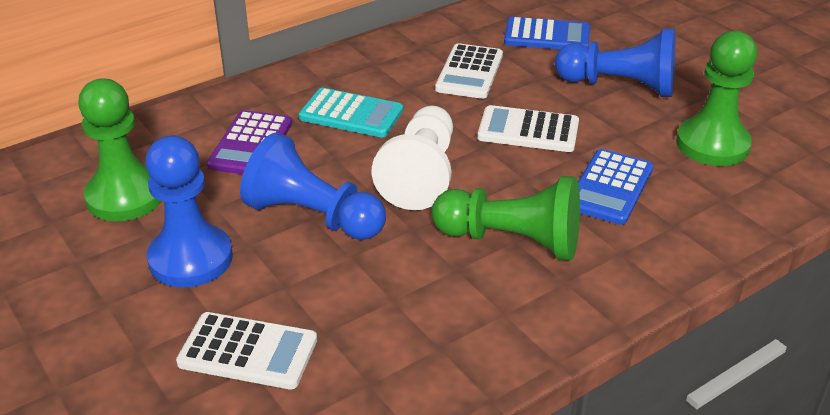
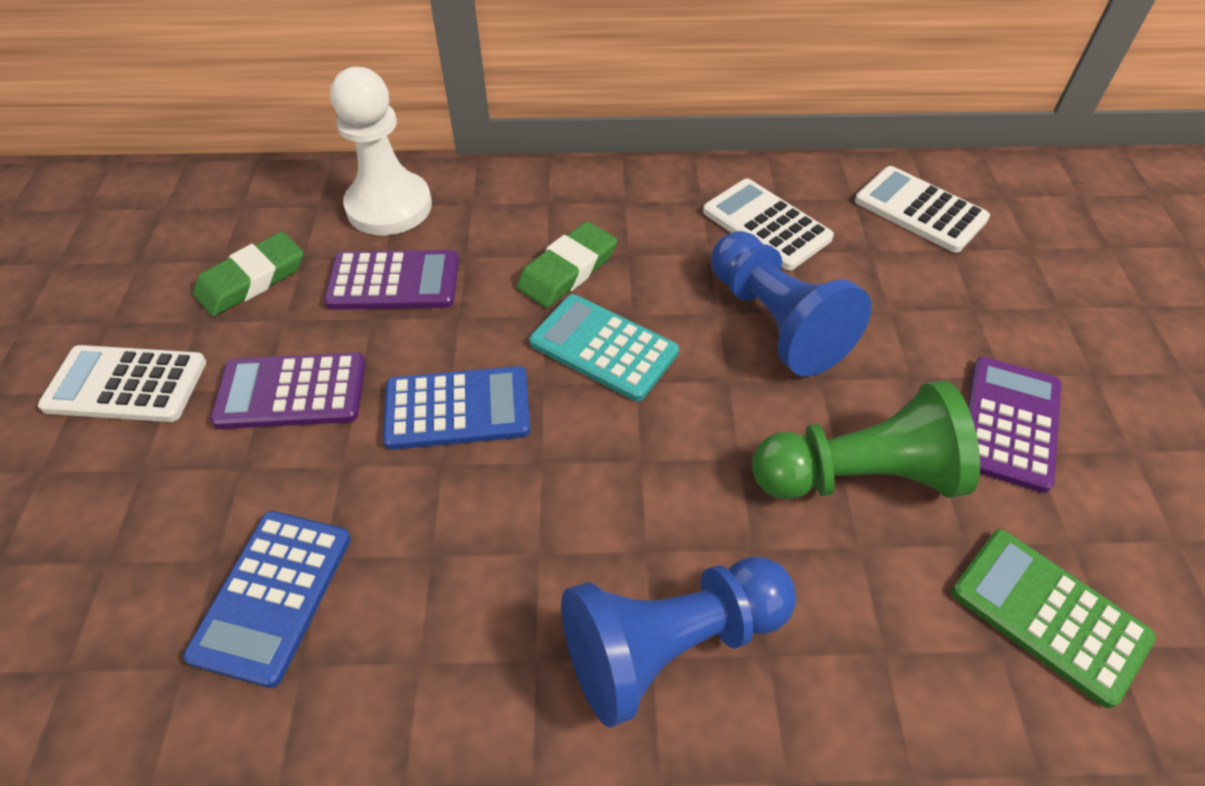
blue pawn: 3 -> 2
green calculator: 0 -> 1
green eraser: 0 -> 2
green pawn: 3 -> 1
purple calculator: 1 -> 3

